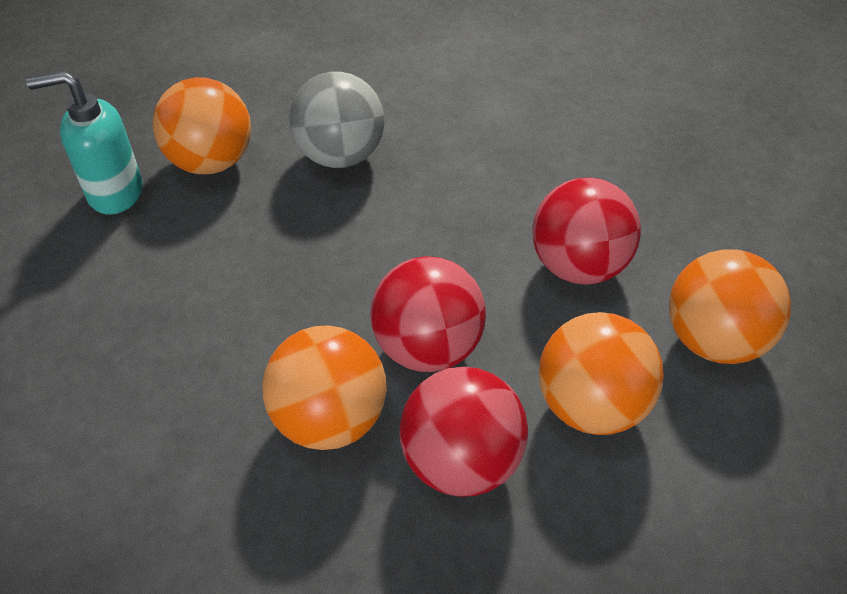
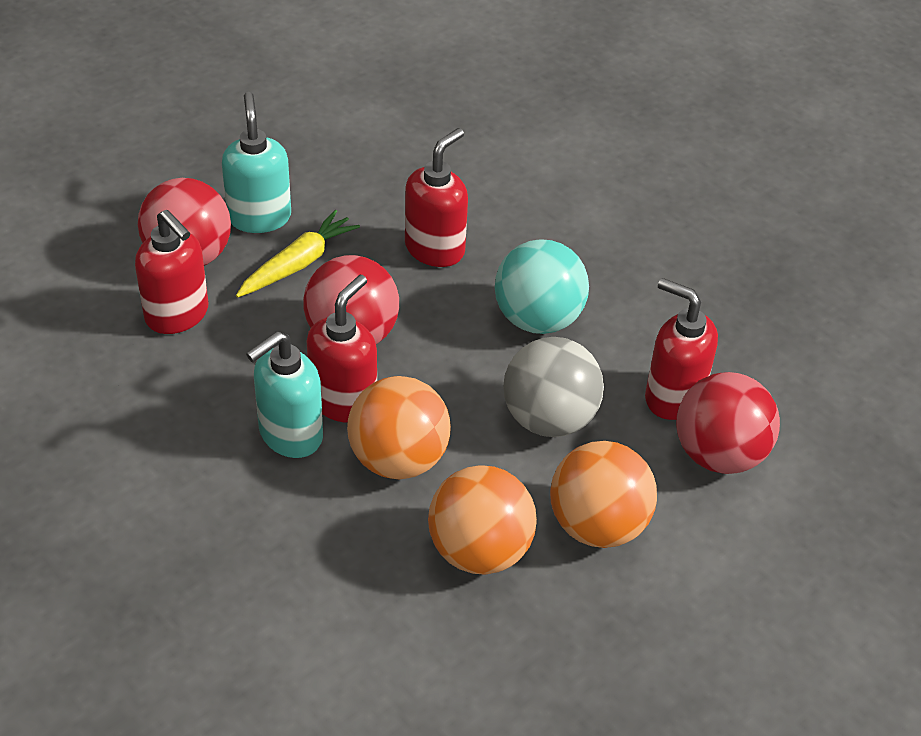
orange ball: 4 -> 3
red soap dispenser: 0 -> 4
turquoise ball: 0 -> 1
turquoise soap dispenser: 1 -> 2
yellow carrot: 0 -> 1

